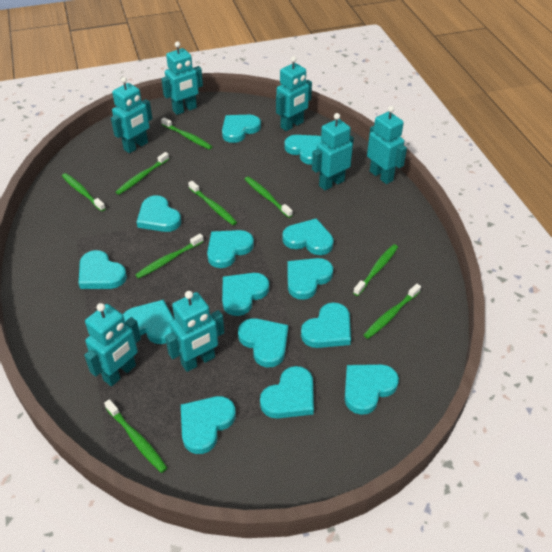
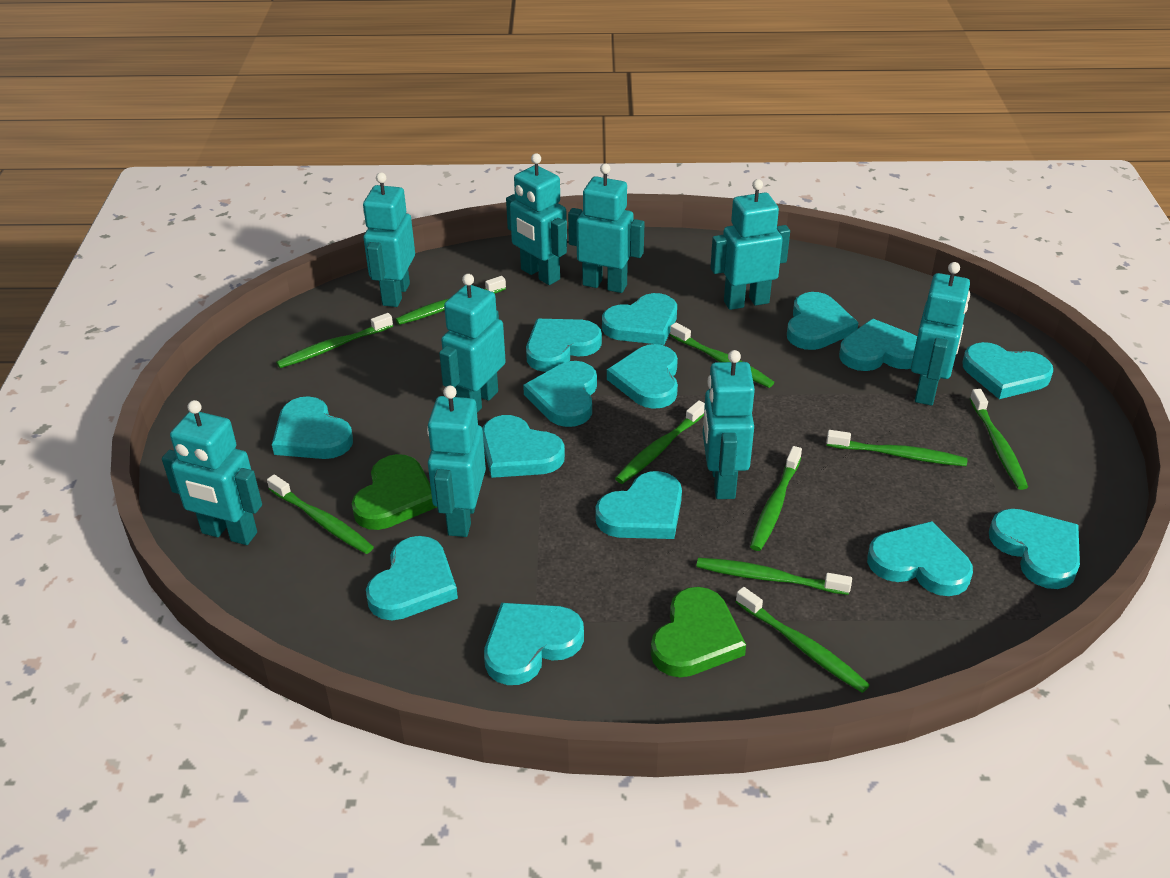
green heart: 0 -> 2
green toothbrush: 9 -> 10
turquoise robot: 7 -> 9

